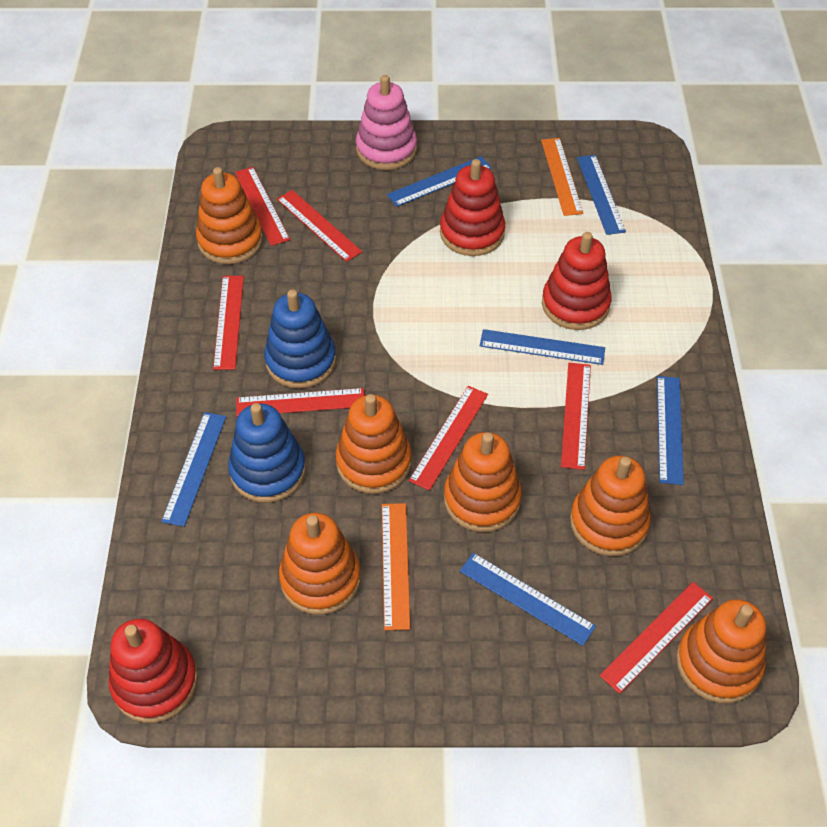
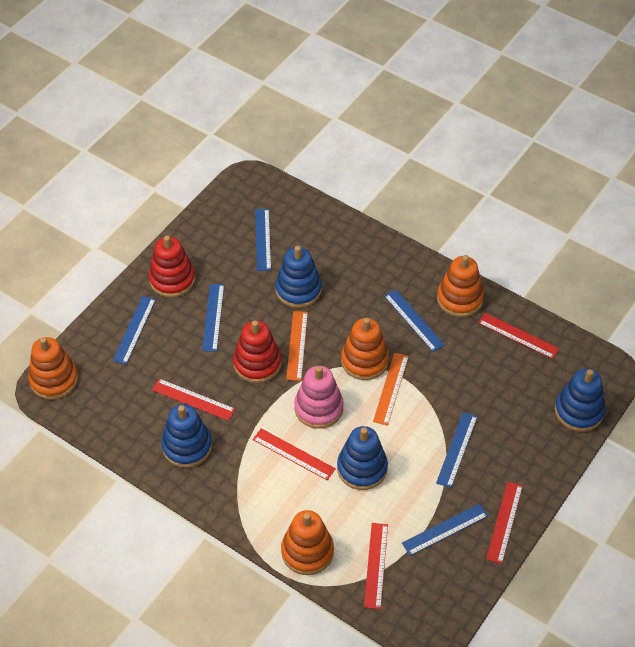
blue stacking toy: 2 -> 4
orange stacking toy: 6 -> 4
red ruler: 7 -> 5
red stacking toy: 3 -> 2

